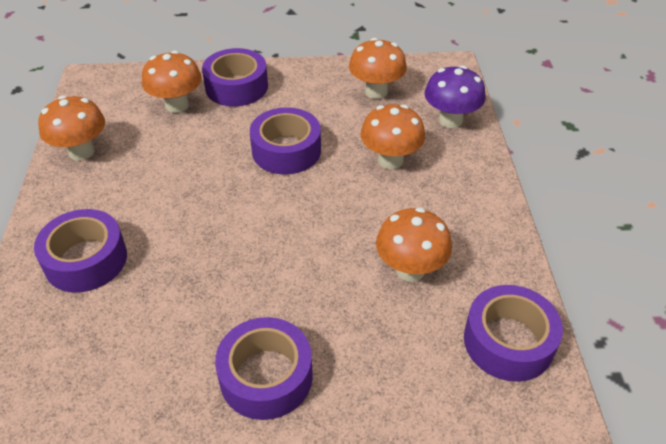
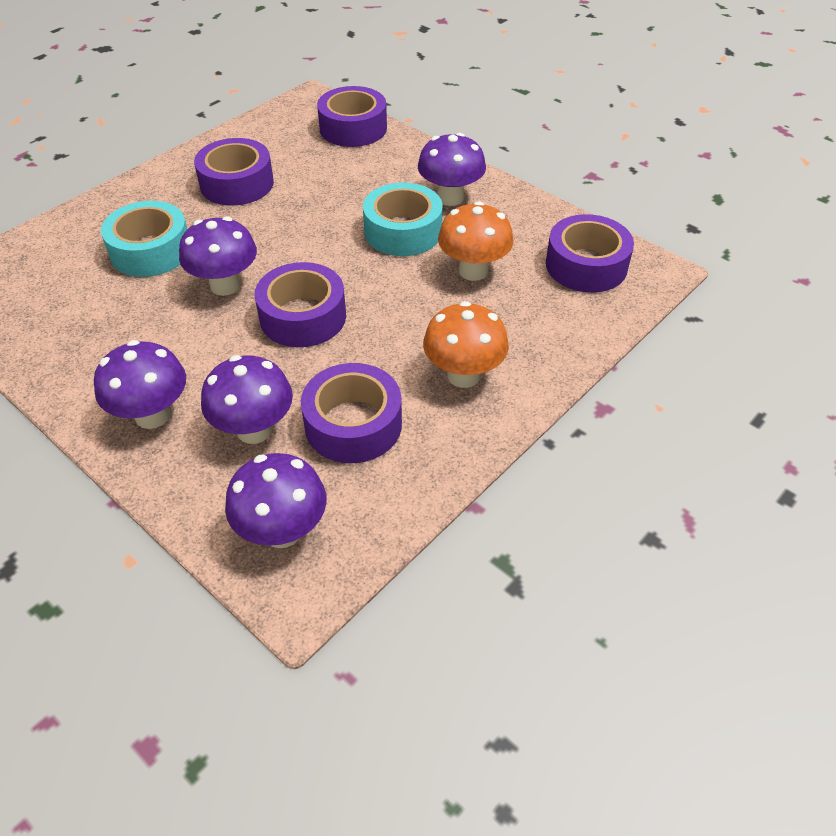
orange mushroom: 5 -> 2
purple mushroom: 1 -> 5
turquoise tape: 0 -> 2

